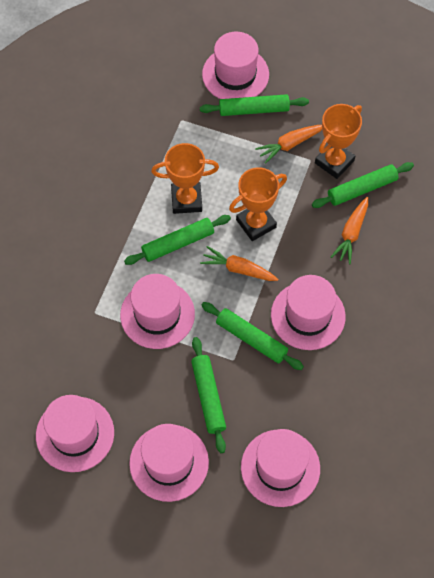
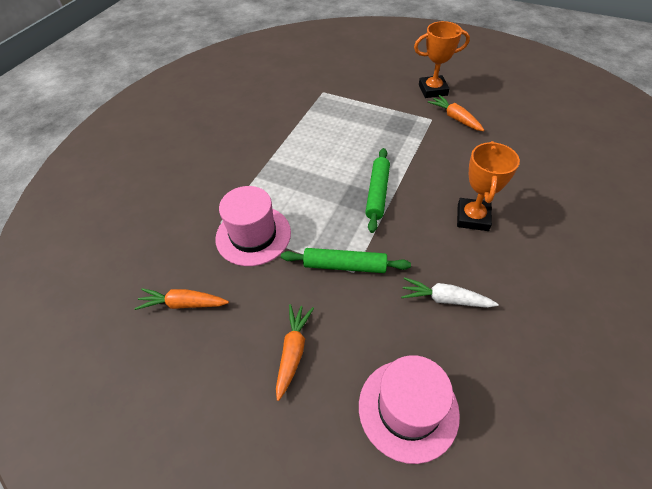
green rolling pin: 5 -> 2
orange trophy: 3 -> 2
pink hat: 6 -> 2
white carrot: 0 -> 1

